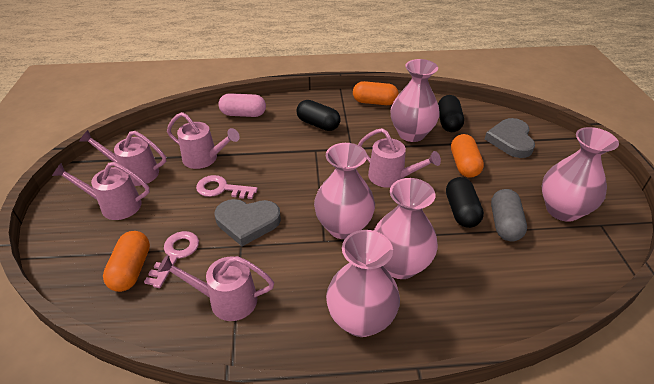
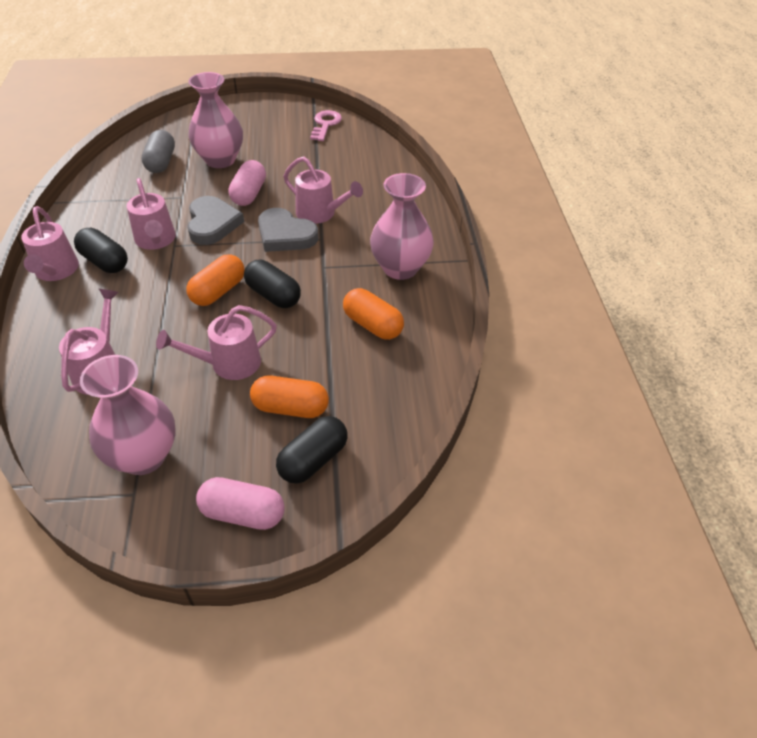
pink capsule: 1 -> 2
pink key: 2 -> 1
pink vase: 5 -> 3

